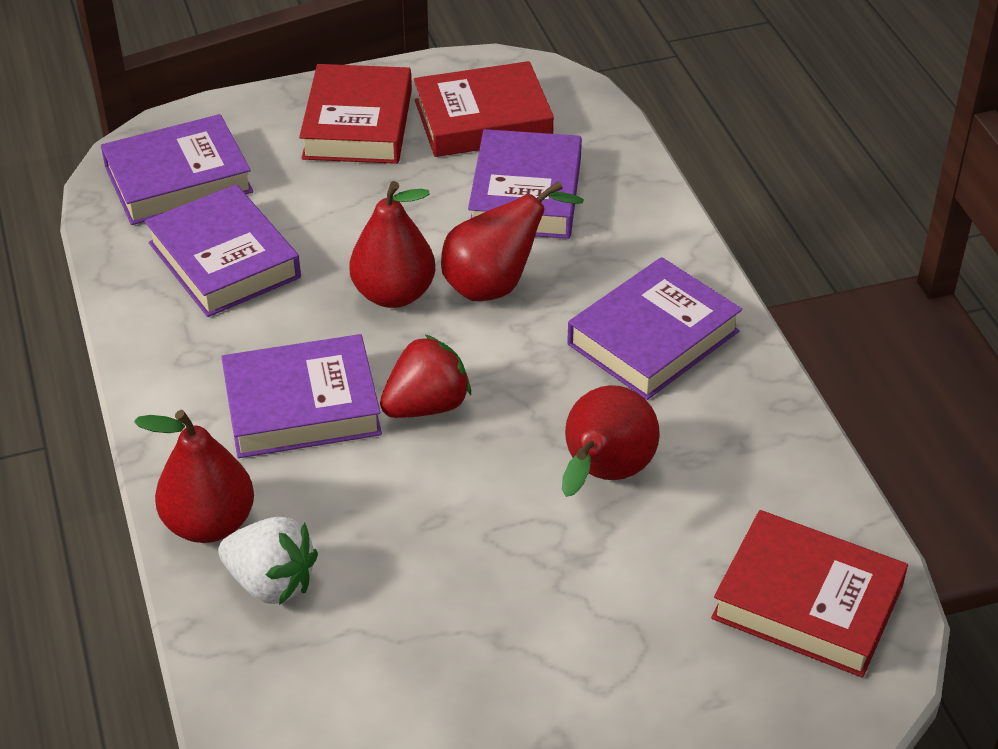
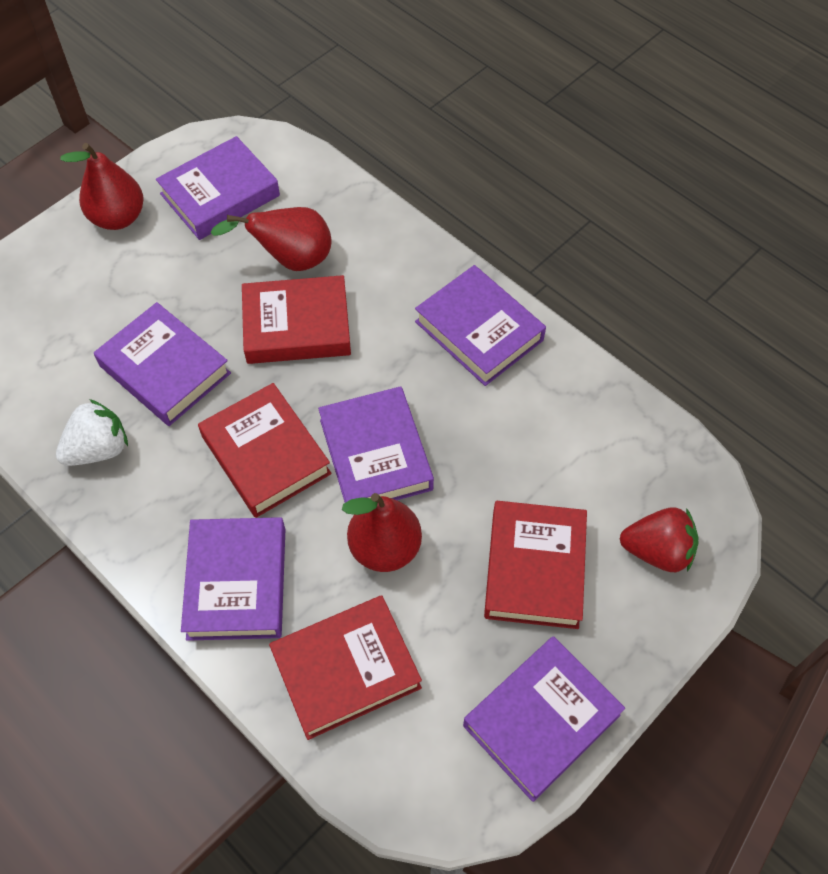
purple book: 5 -> 6
red book: 3 -> 4
red pear: 4 -> 3

